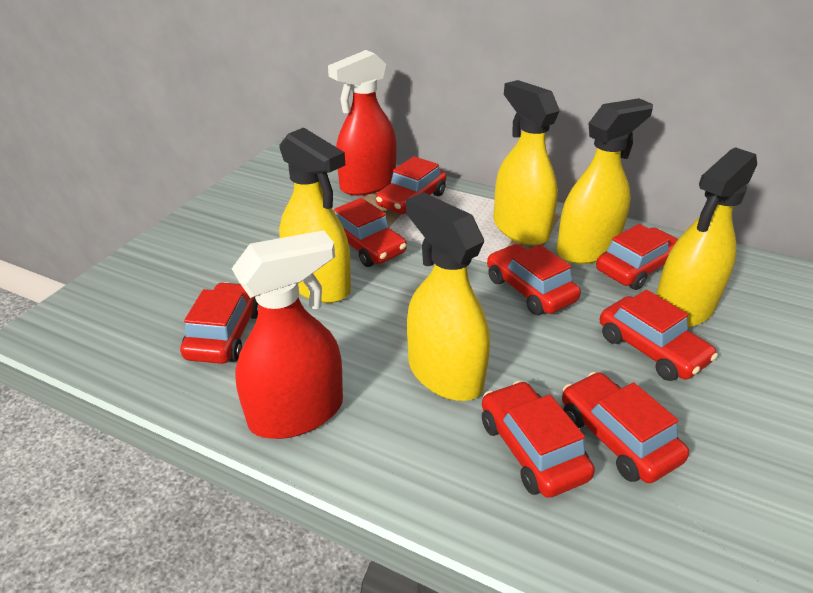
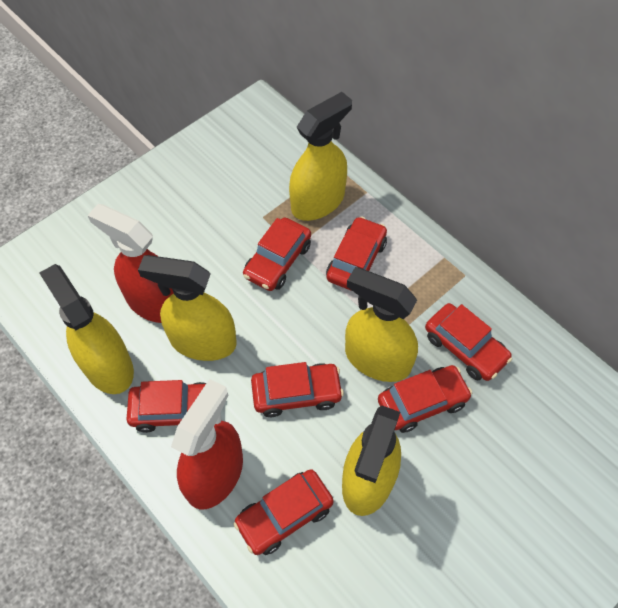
red car: 8 -> 7

